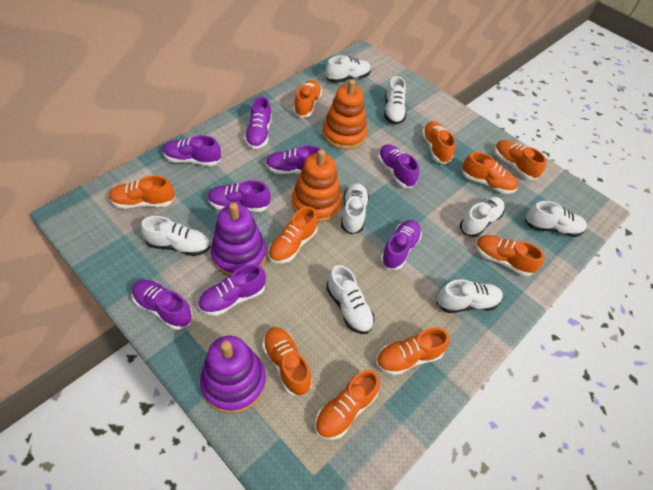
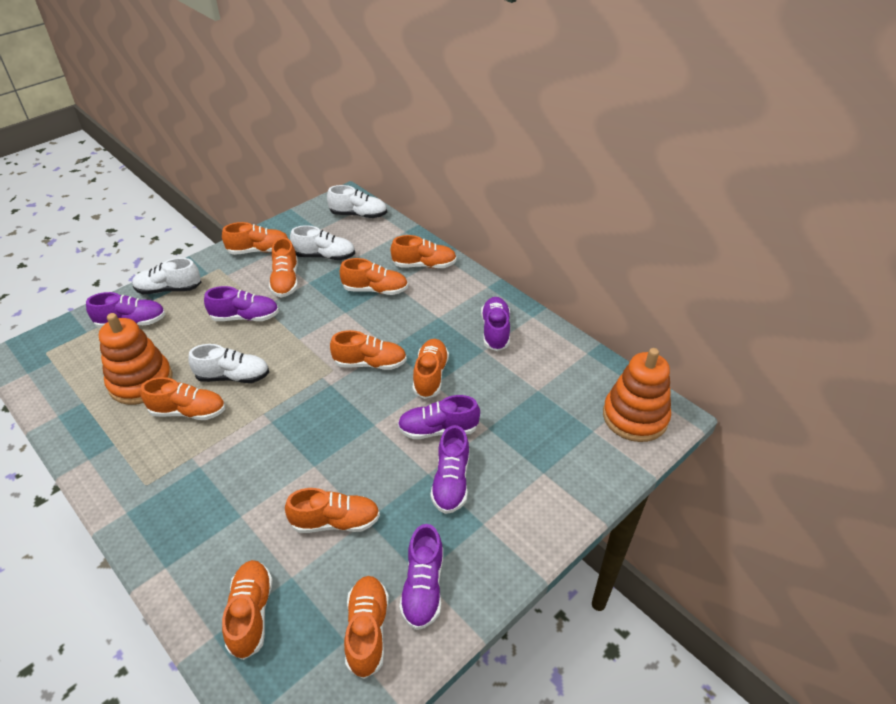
purple shoe: 8 -> 6
purple stacking toy: 2 -> 0
white shoe: 8 -> 4

